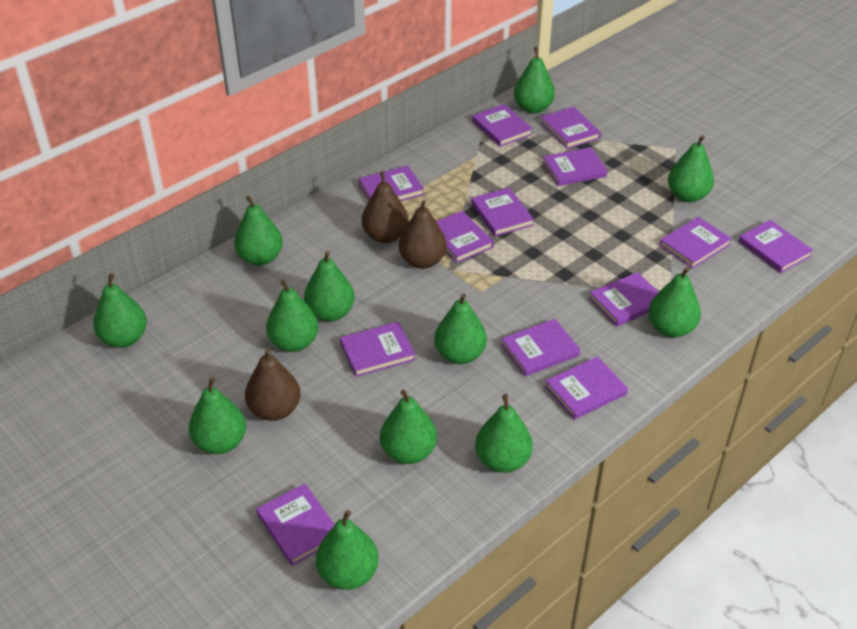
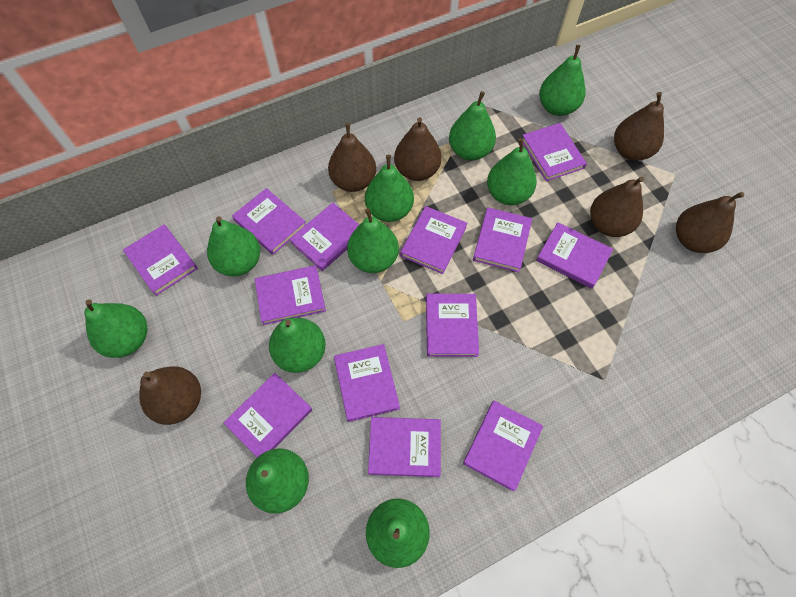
brown pear: 3 -> 6
green pear: 12 -> 10

